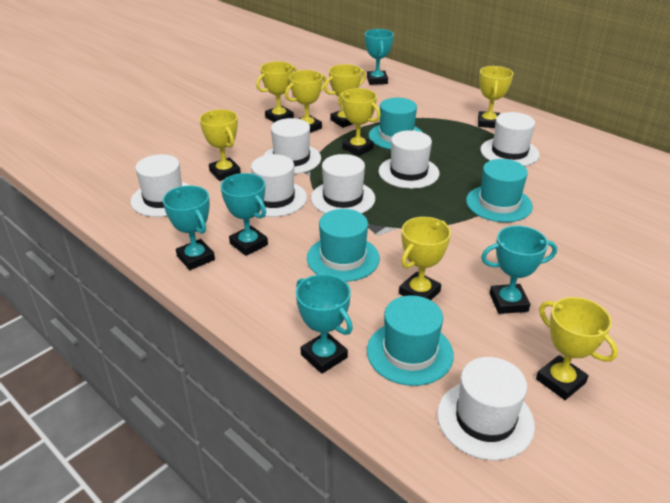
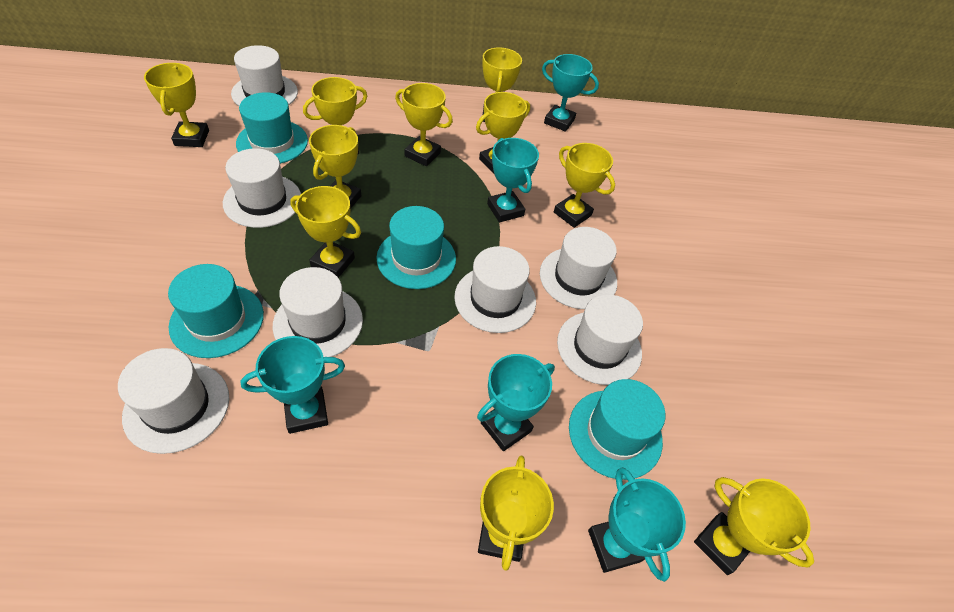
yellow trophy: 8 -> 10

